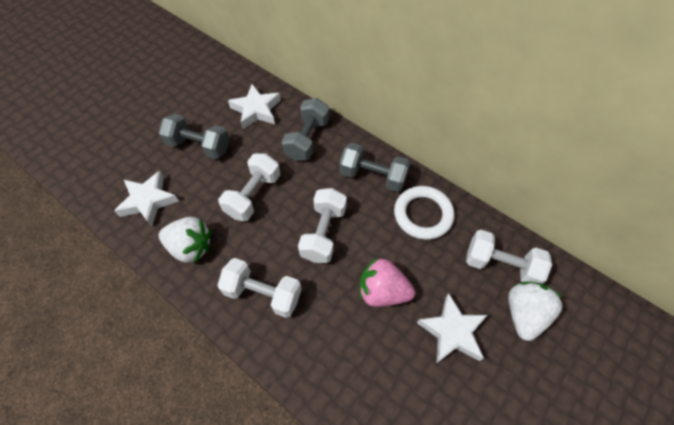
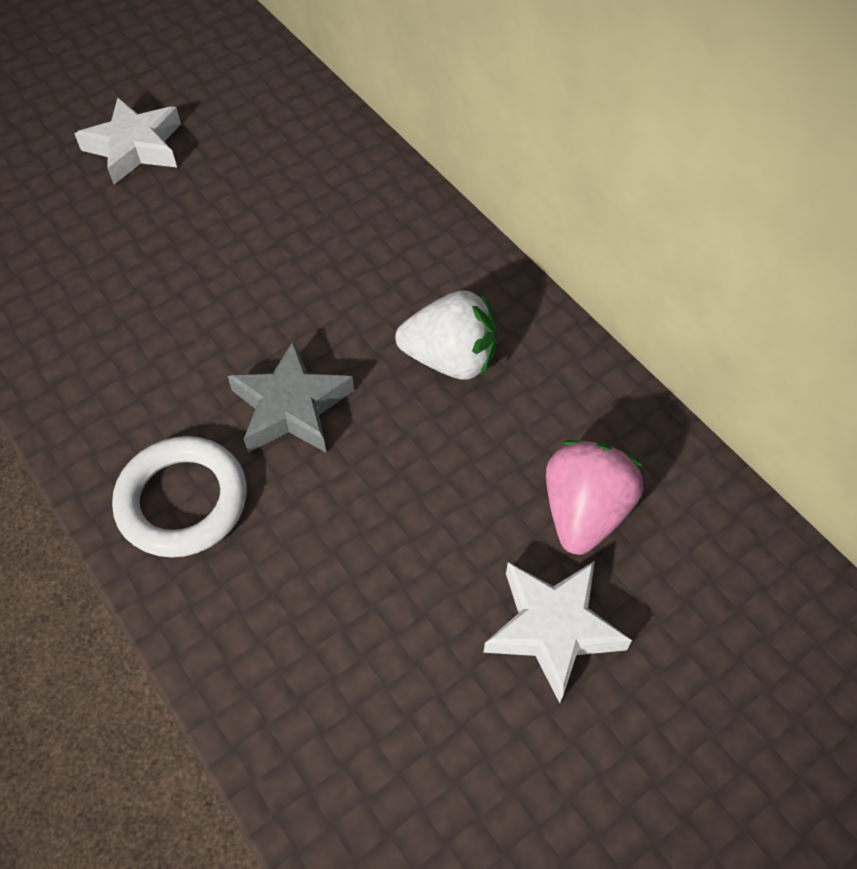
grey dumbbell: 3 -> 0
grey star: 0 -> 1
white dumbbell: 4 -> 0
white star: 3 -> 2
white strawberry: 2 -> 1

